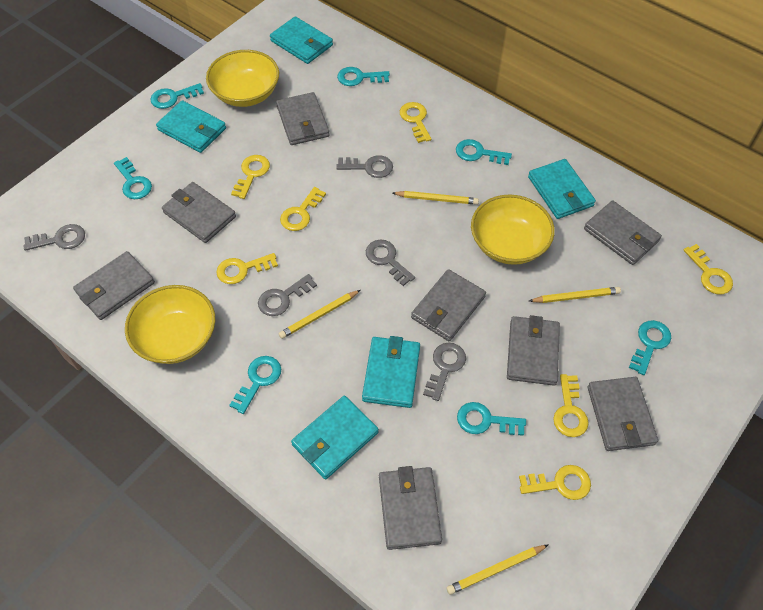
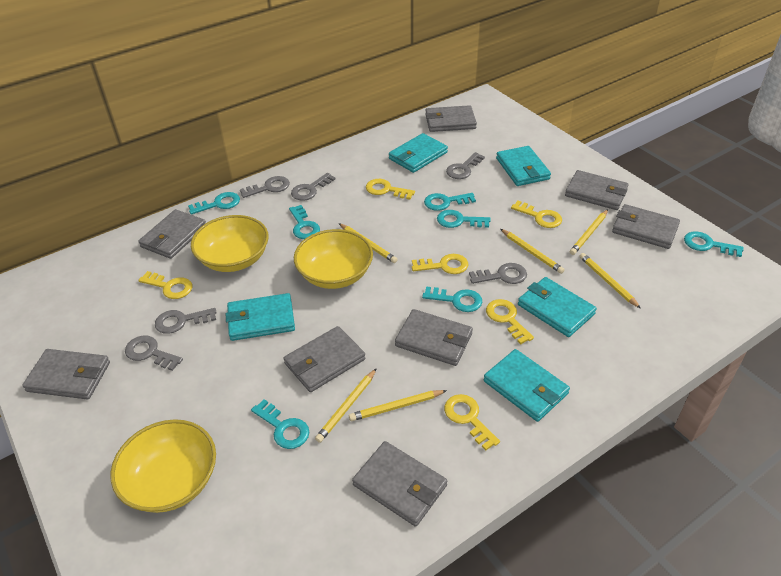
grey key: 5 -> 6
yellow key: 7 -> 6
yellow pencil: 4 -> 6

